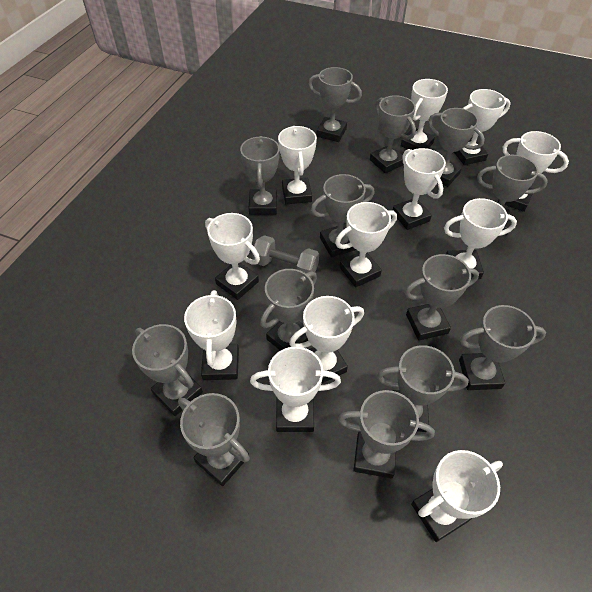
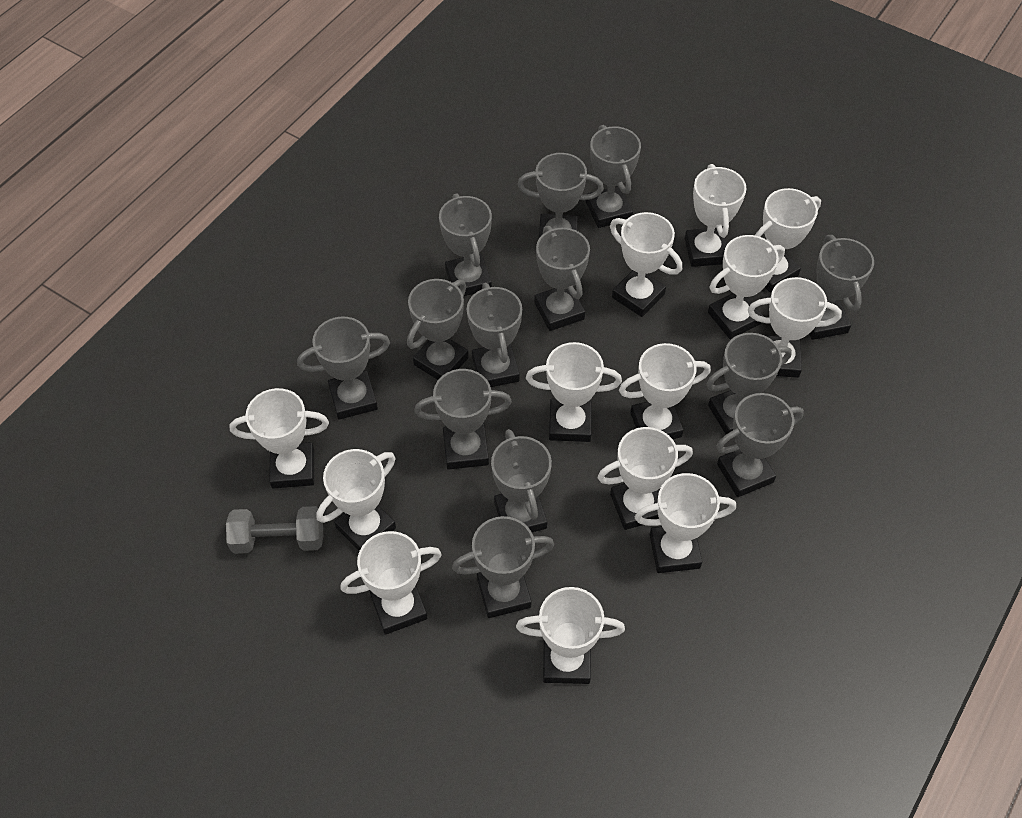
white trophy: 12 -> 13

